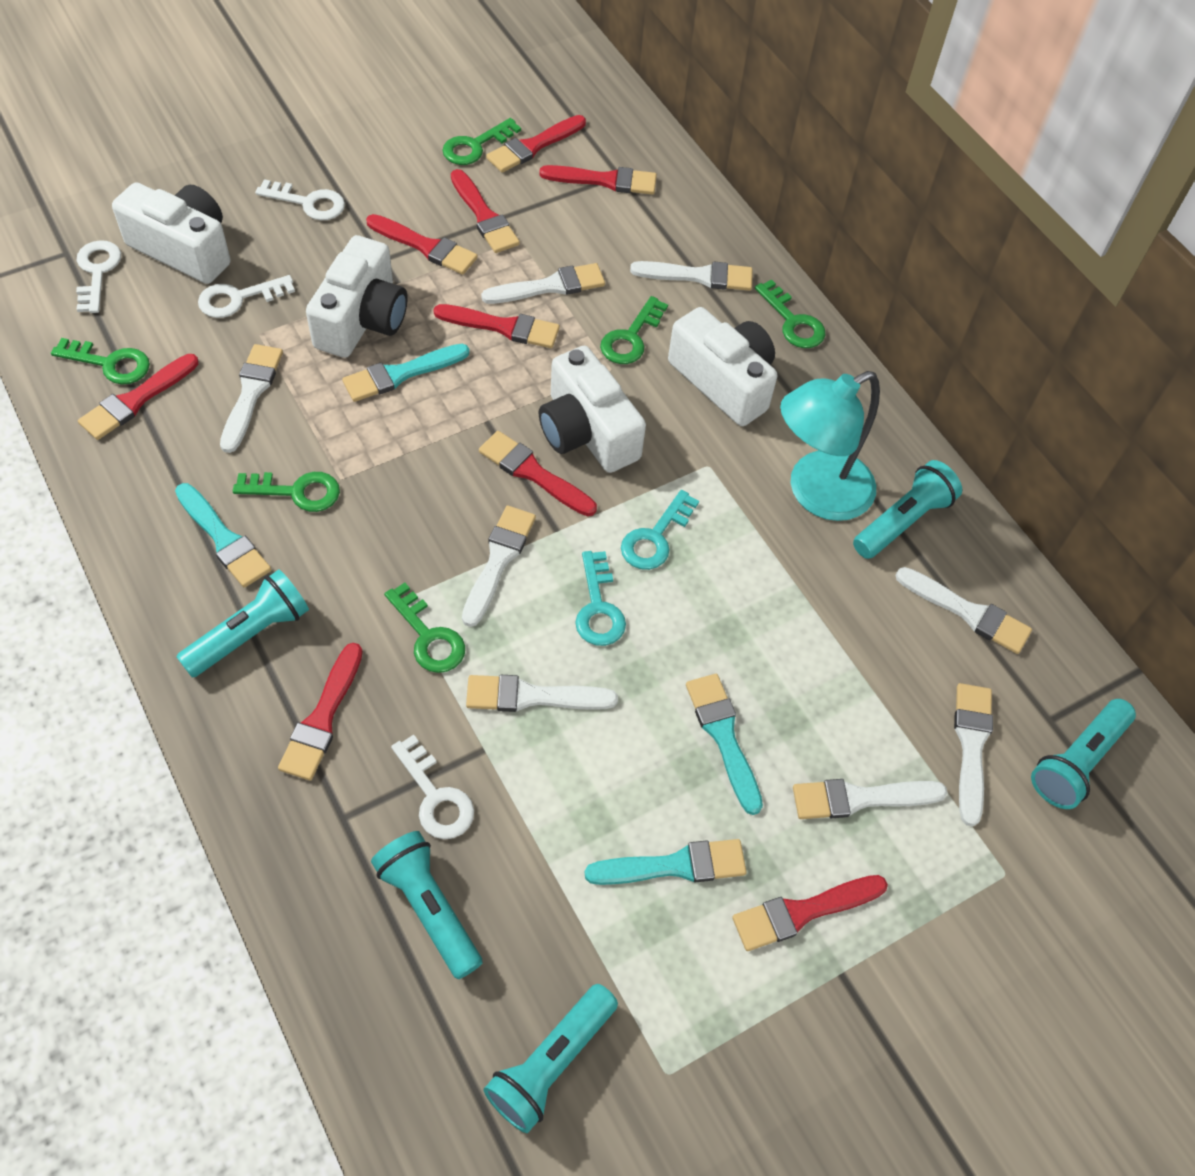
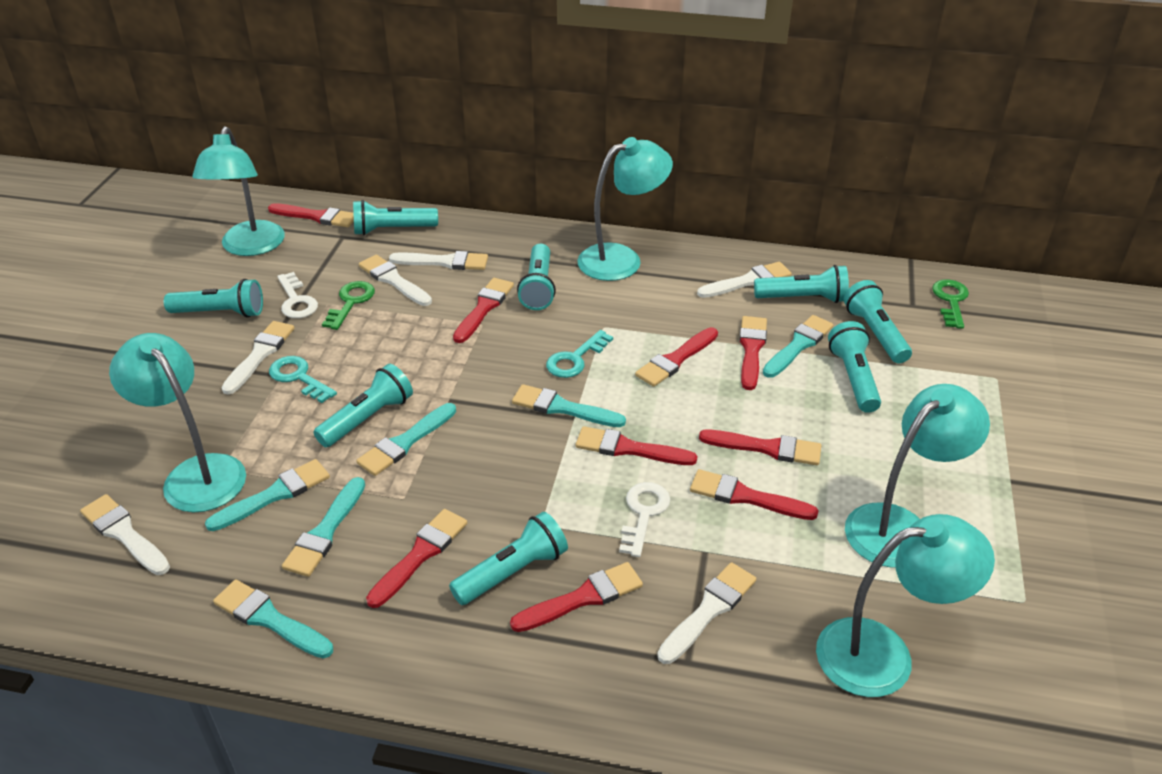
green key: 6 -> 2
turquoise brush: 4 -> 6
turquoise flashlight: 5 -> 8
turquoise lamp: 1 -> 5
white brush: 8 -> 6
white camera: 4 -> 0
white key: 4 -> 2

